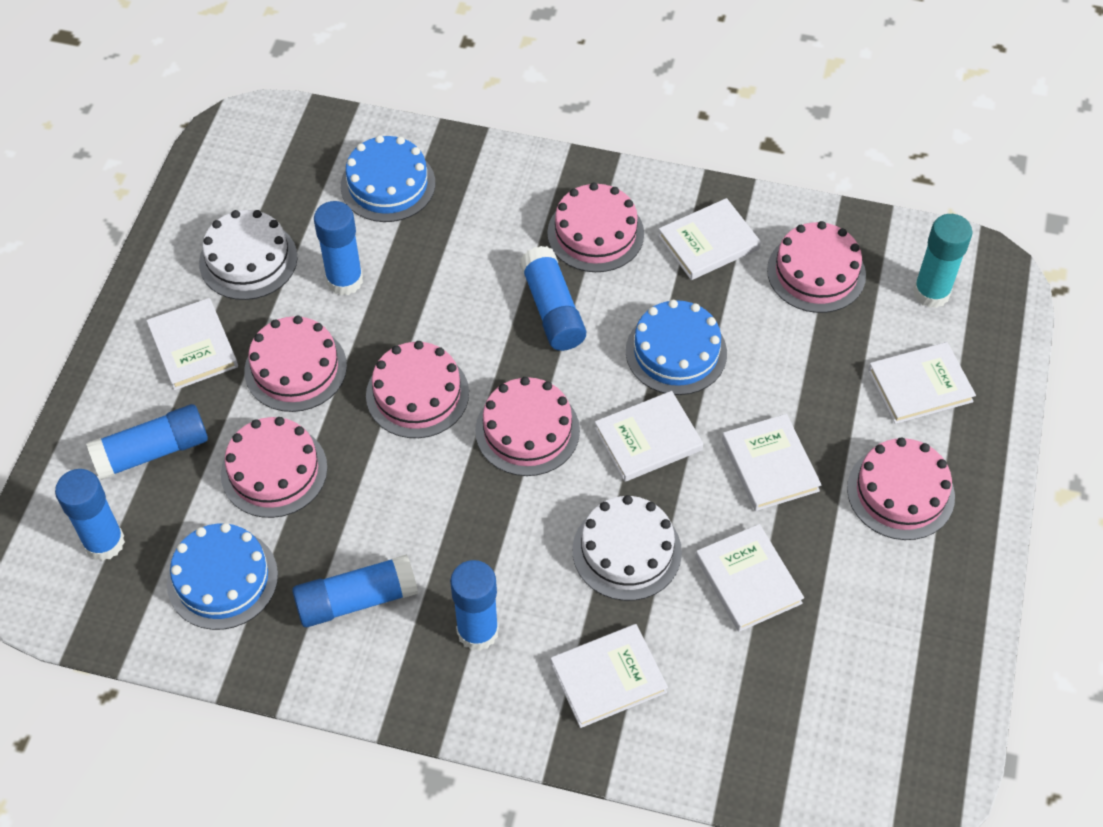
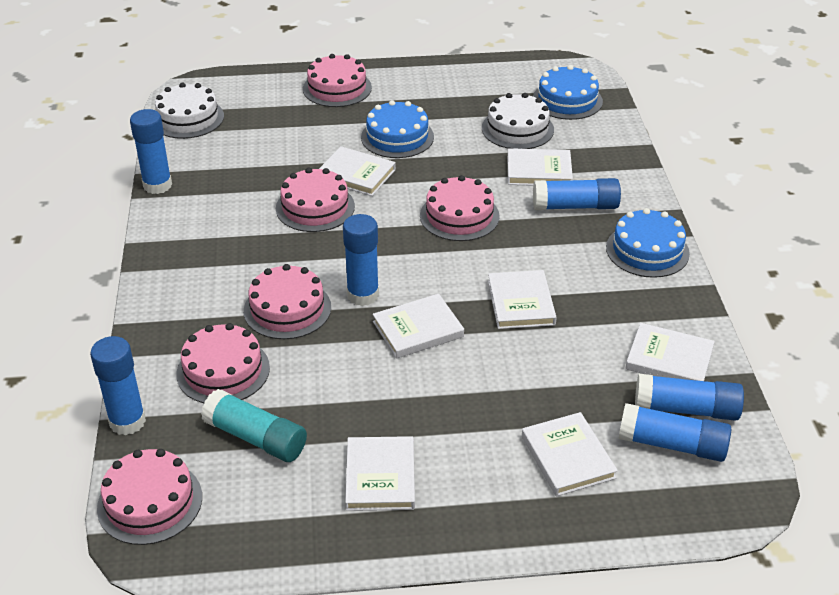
pink cake: 7 -> 6

